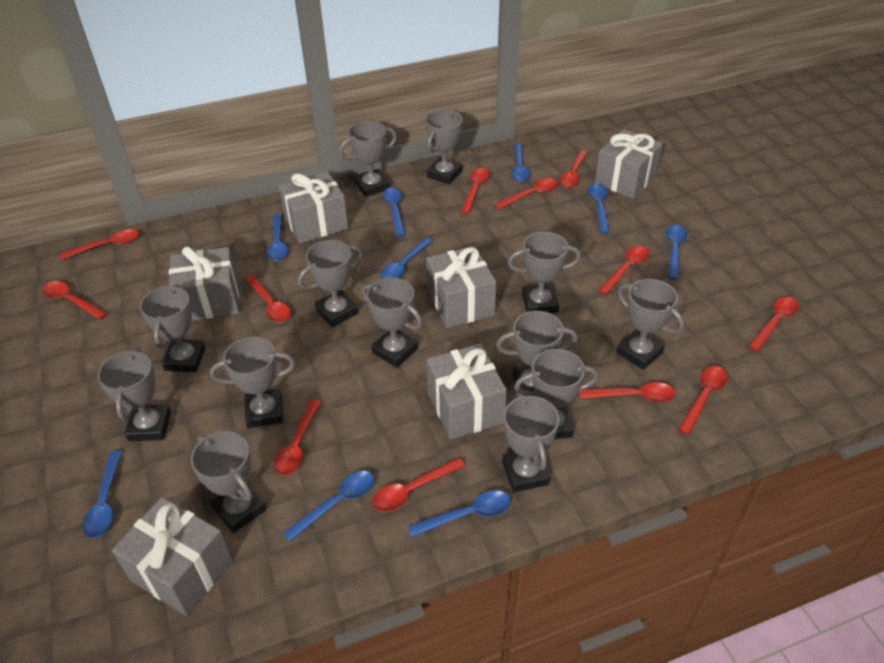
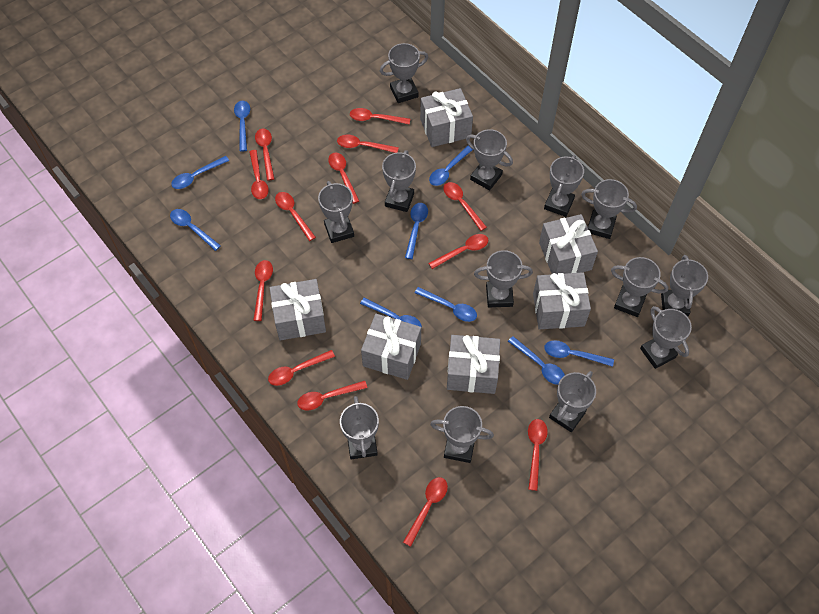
red spoon: 12 -> 13

